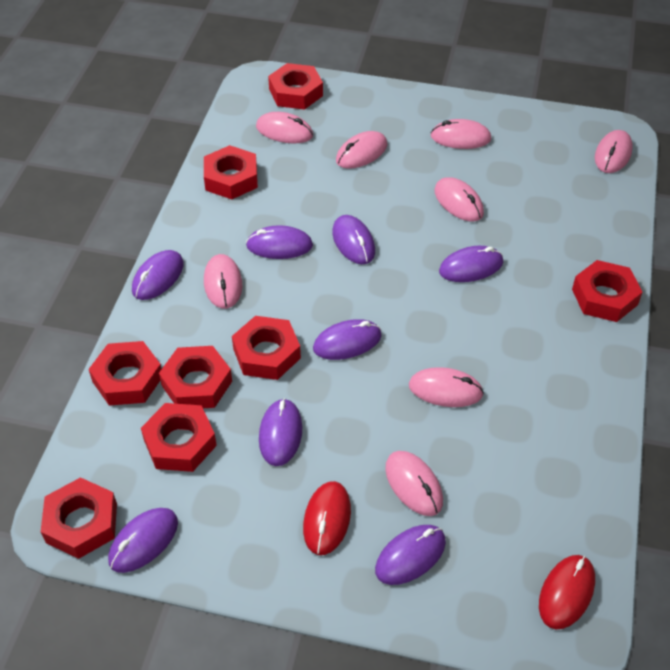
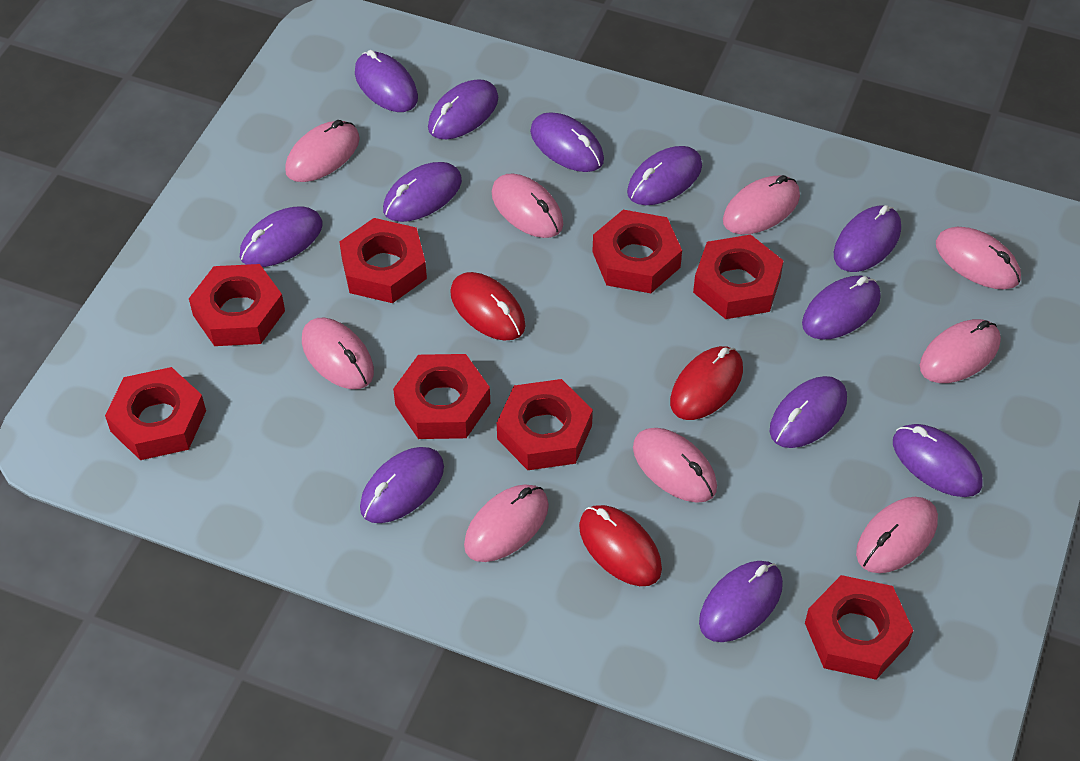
pink mouse: 8 -> 9
purple mouse: 8 -> 12
red mouse: 2 -> 3

